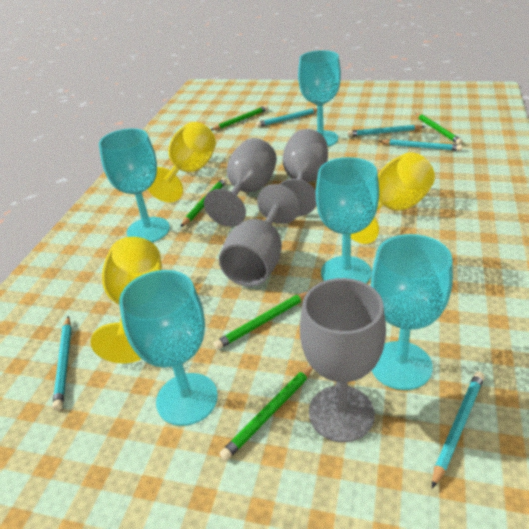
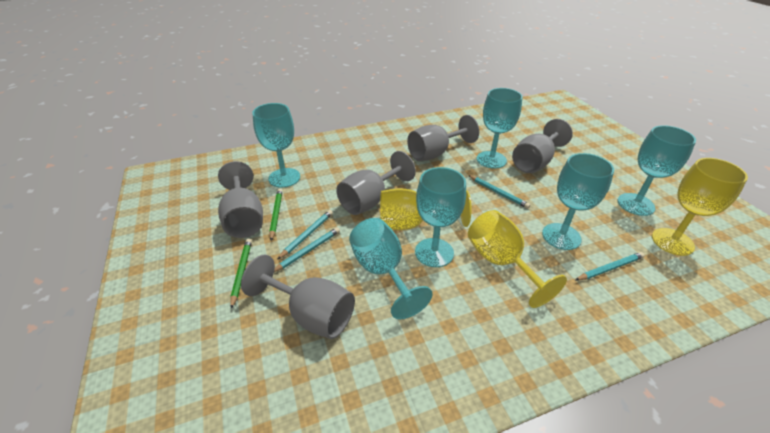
green pencil: 5 -> 2
grey goblet: 4 -> 5
turquoise goblet: 5 -> 6
turquoise pencil: 5 -> 4

